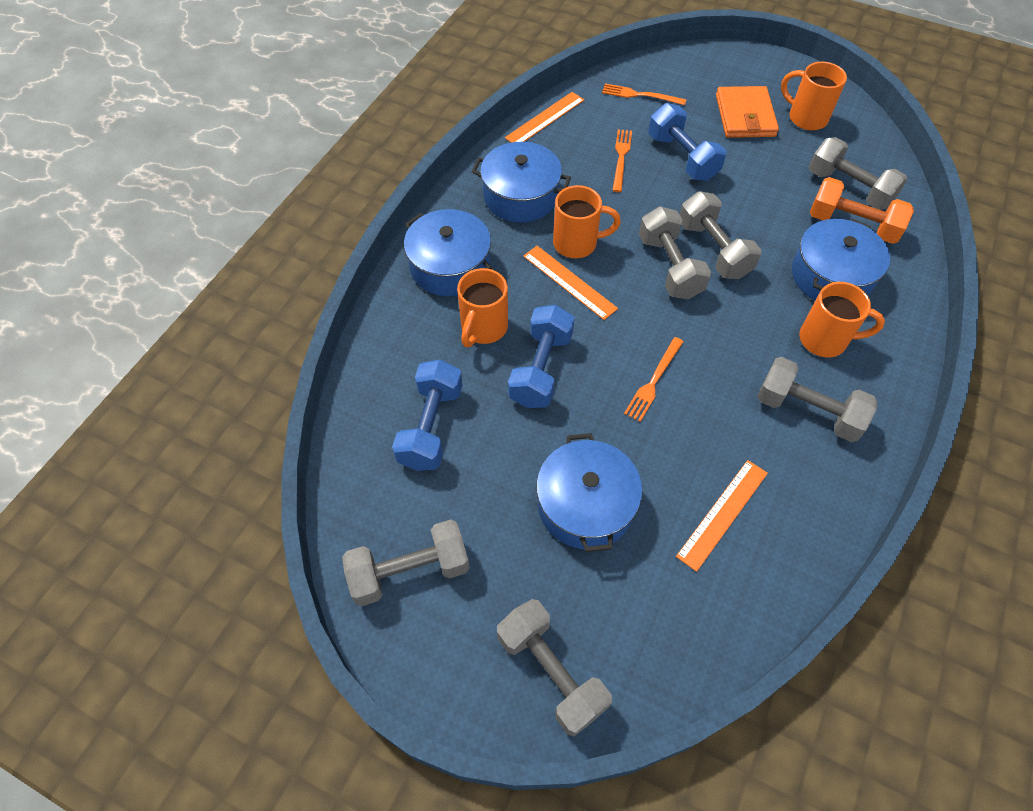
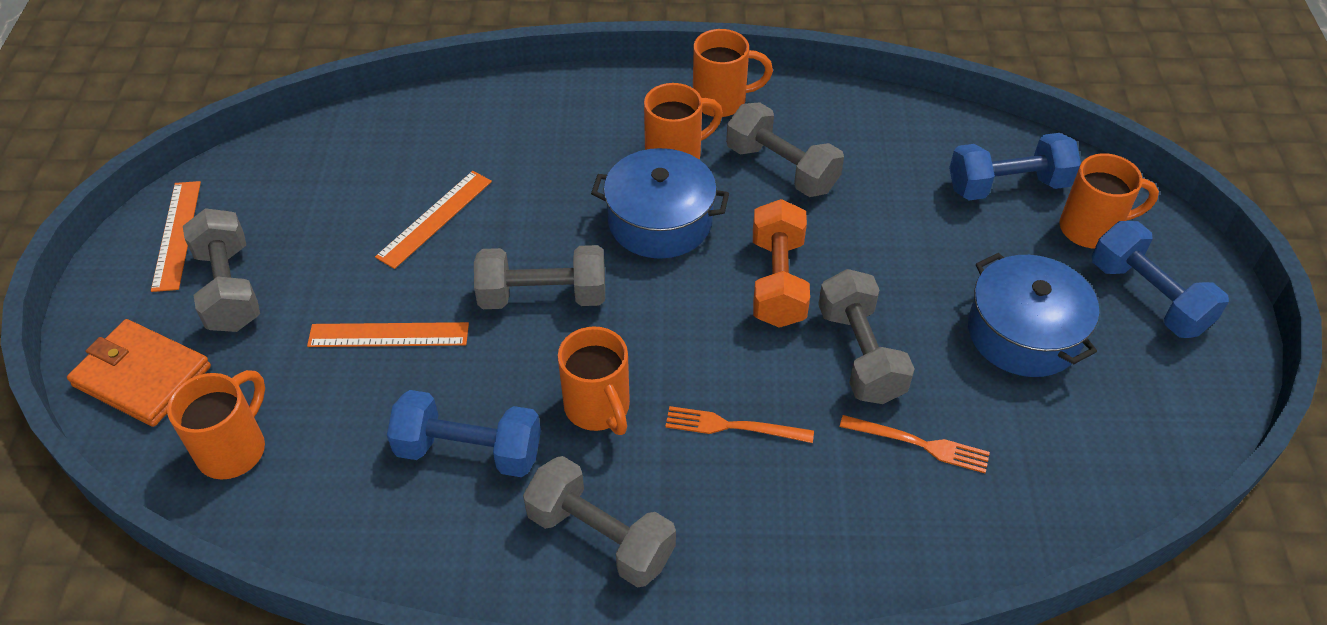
blue pot: 4 -> 2
grey dumbbell: 6 -> 5
orange fork: 3 -> 2
orange mug: 4 -> 5

